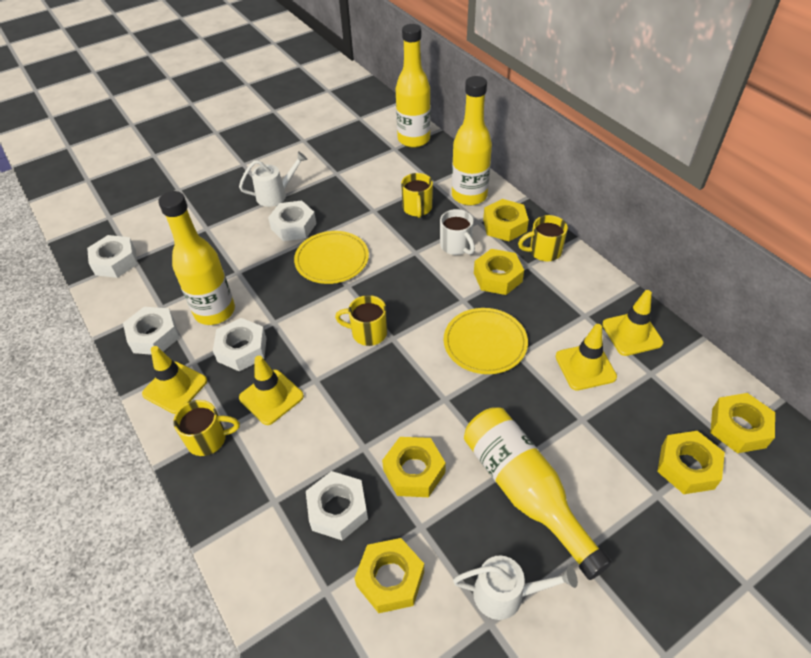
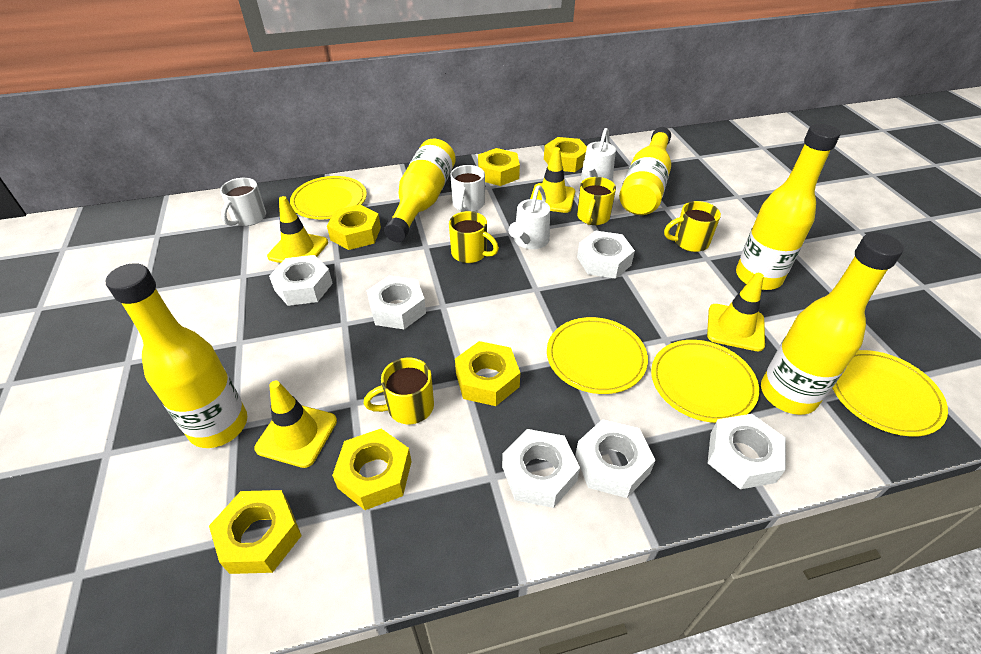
white mug: 1 -> 2
white nut: 5 -> 6
yellow bottle: 4 -> 5
yellow plate: 2 -> 4

